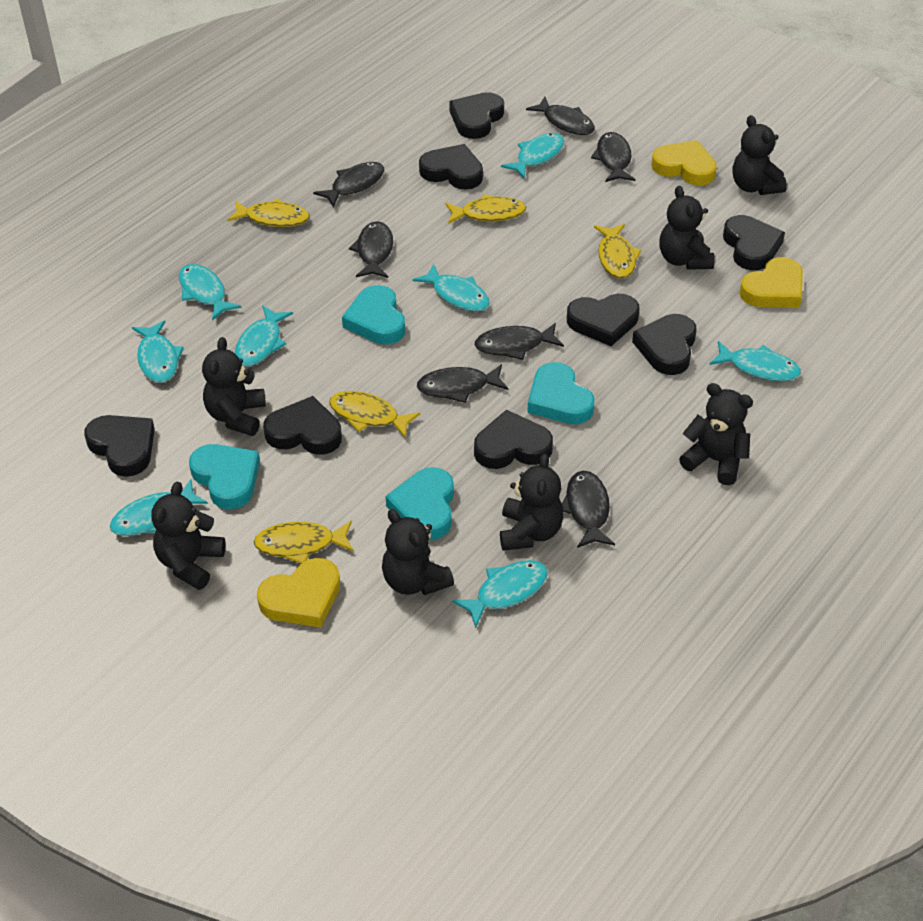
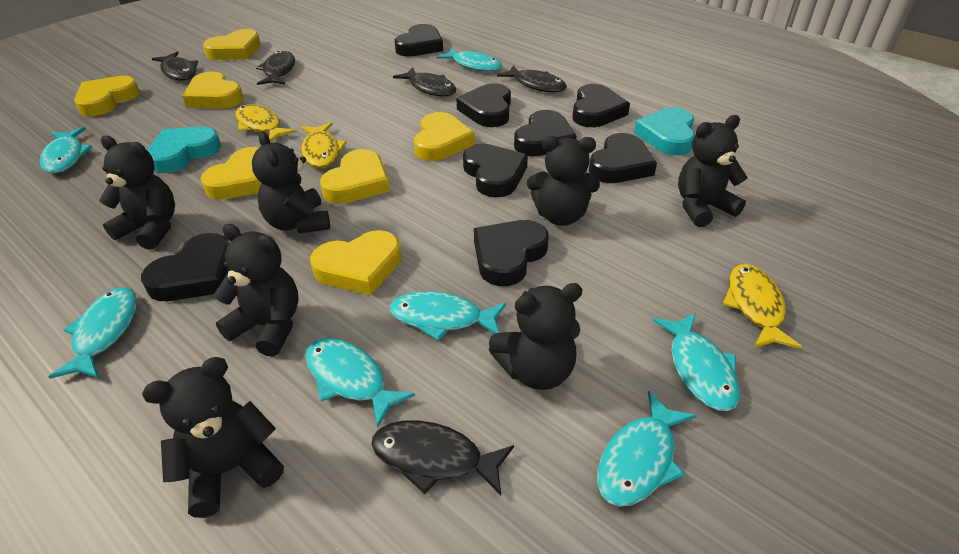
black fish: 7 -> 5
turquoise fish: 8 -> 7
turquoise heart: 4 -> 2
yellow fish: 5 -> 3
yellow heart: 3 -> 7

